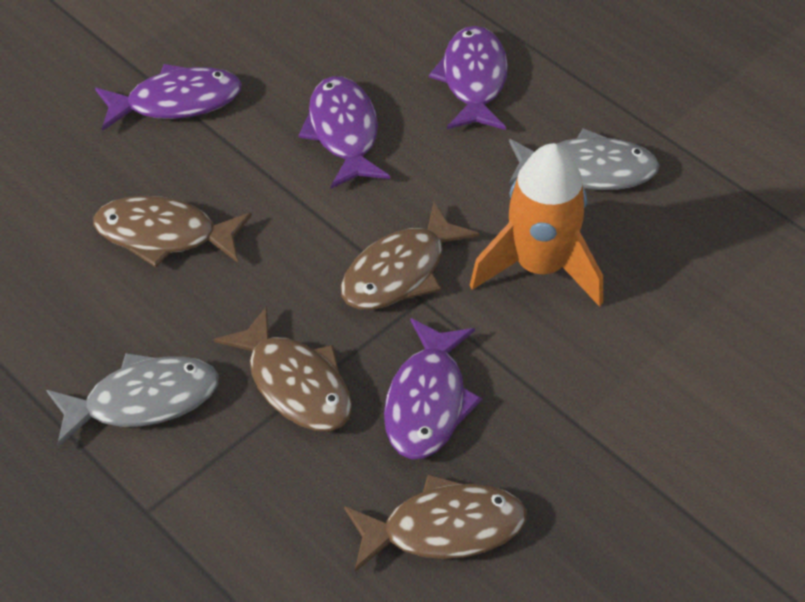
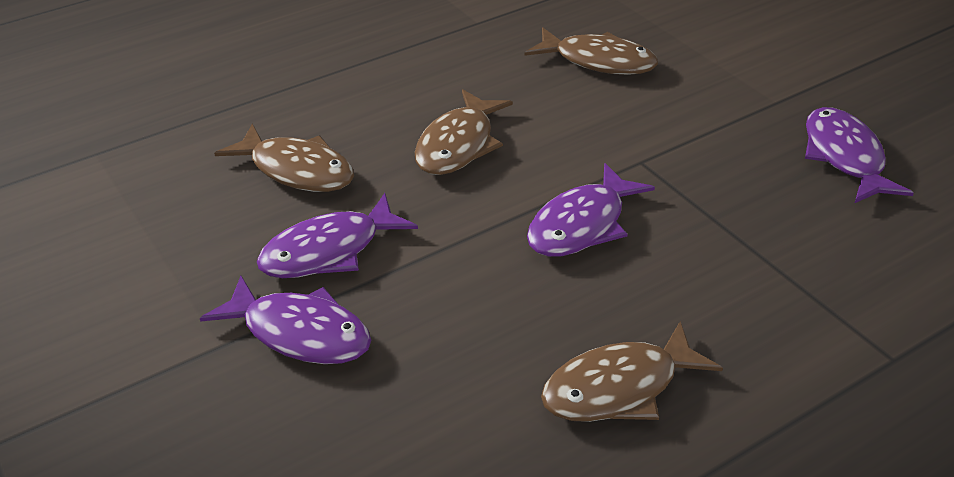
grey fish: 2 -> 0
orange rocket: 1 -> 0

